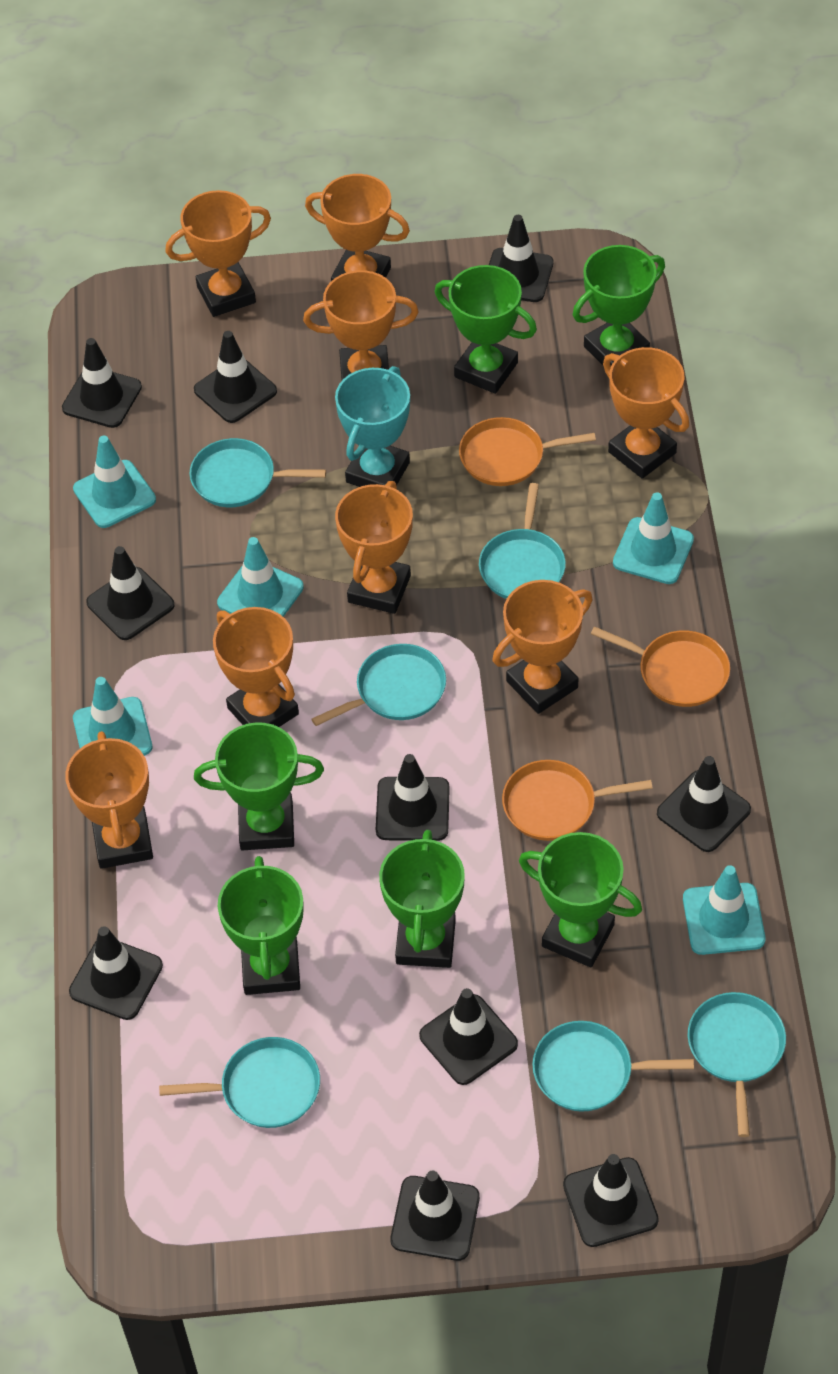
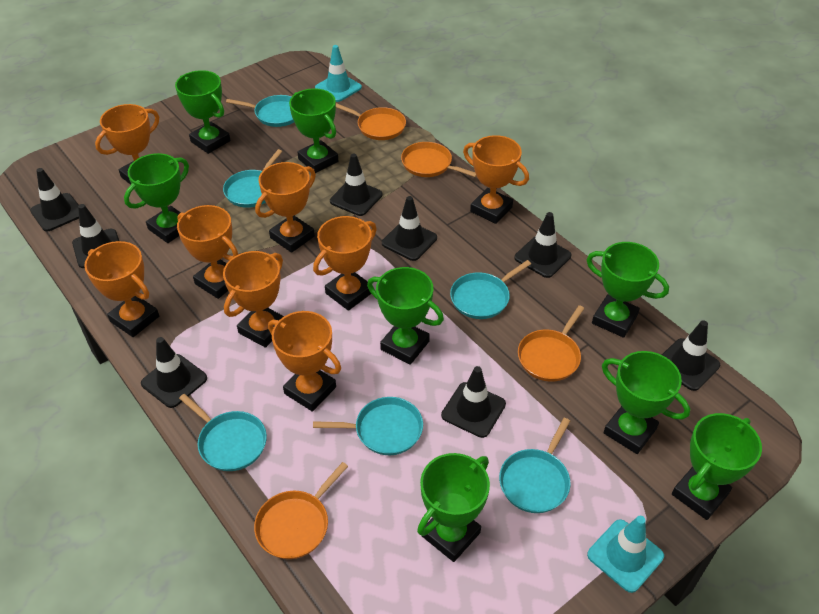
black traffic cone: 10 -> 8
green trophy: 6 -> 8
orange pan: 3 -> 4
turquoise traffic cone: 5 -> 2
turquoise trophy: 1 -> 0

